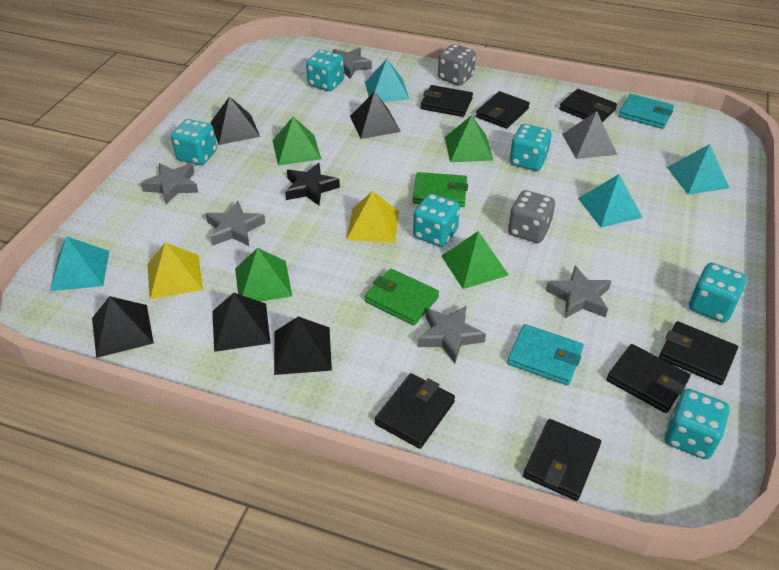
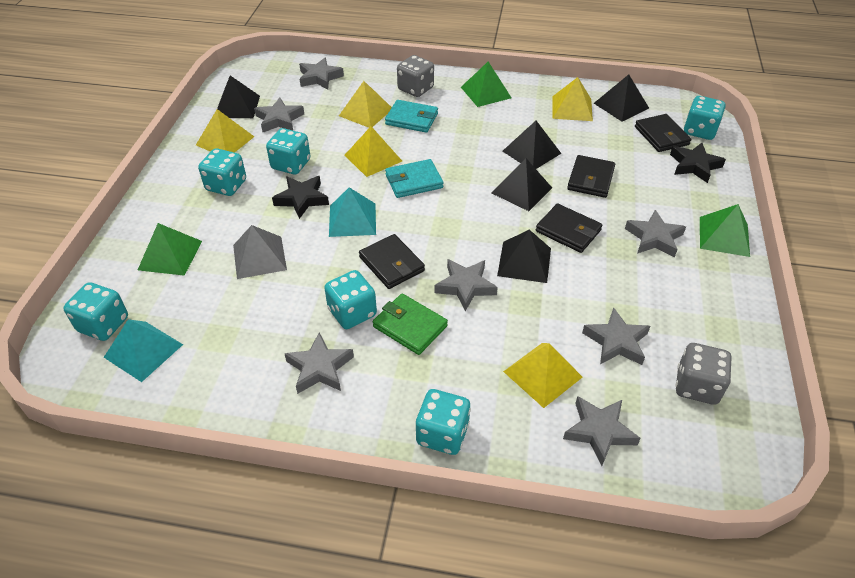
black star: 1 -> 2
black wallet: 7 -> 4
green pyramid: 4 -> 3
green wallet: 2 -> 1
grey star: 5 -> 7
turquoise pyramid: 4 -> 2
yellow pyramid: 2 -> 5

